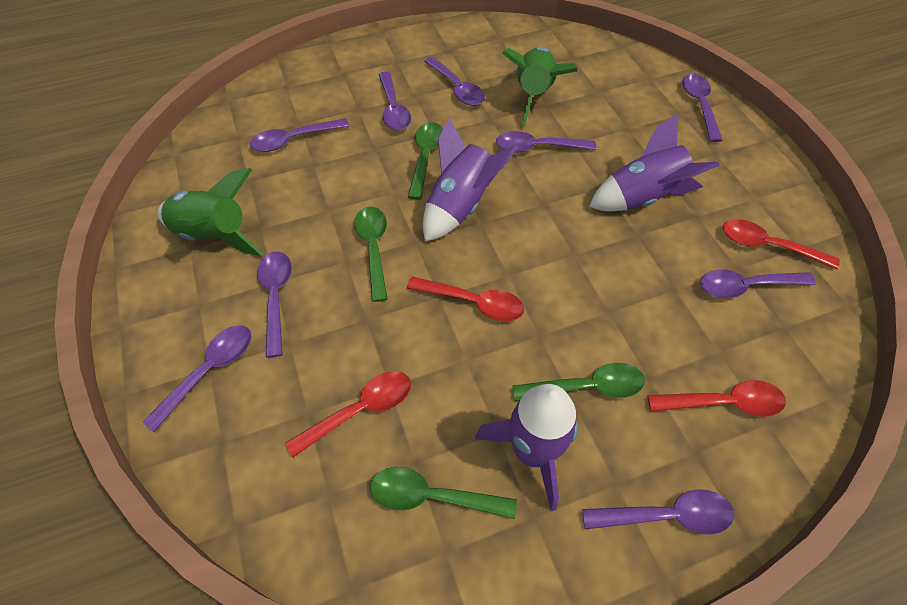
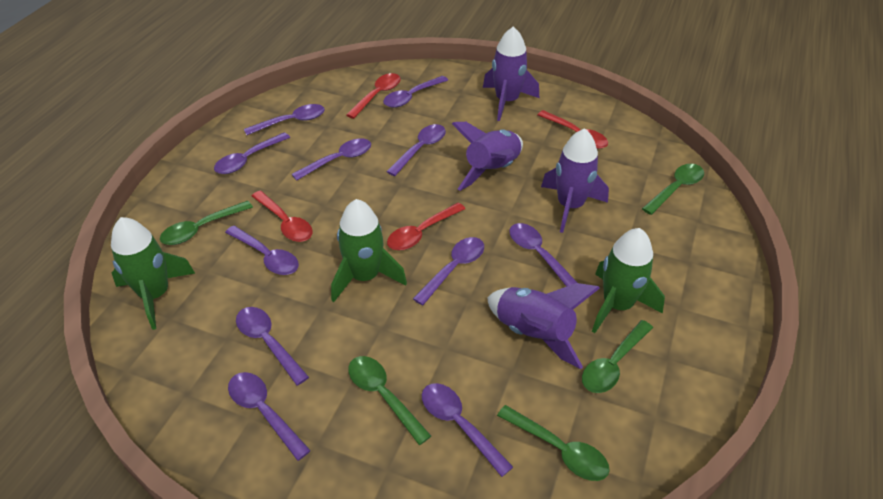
green rocket: 2 -> 3
green spoon: 4 -> 5
purple rocket: 3 -> 4
purple spoon: 9 -> 11

